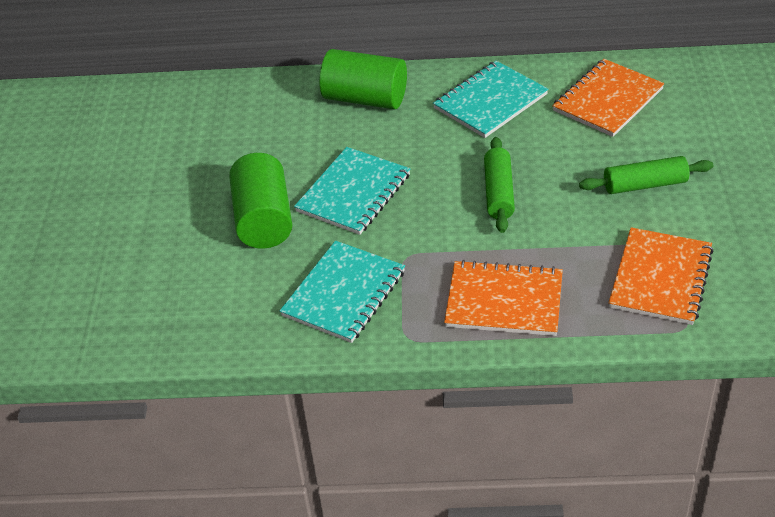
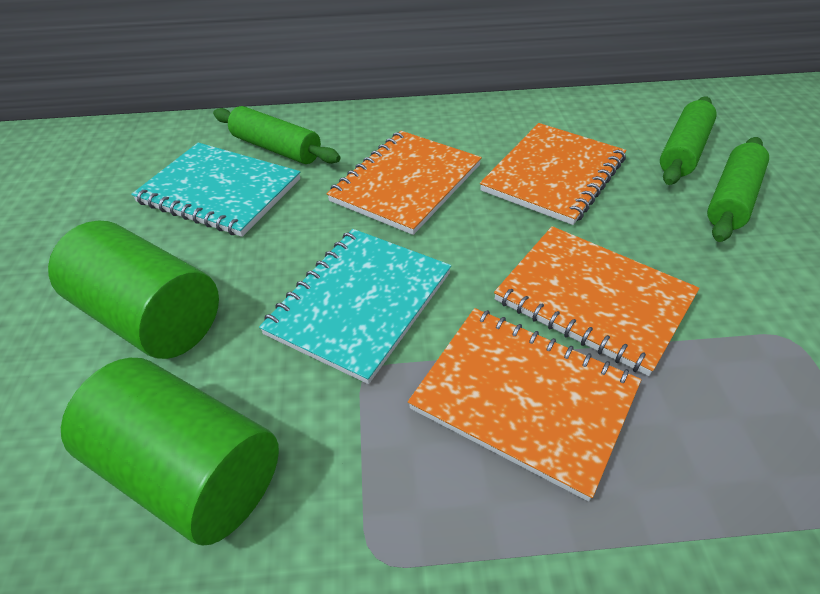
green rolling pin: 2 -> 3
orange notebook: 3 -> 4
turquoise notebook: 3 -> 2

